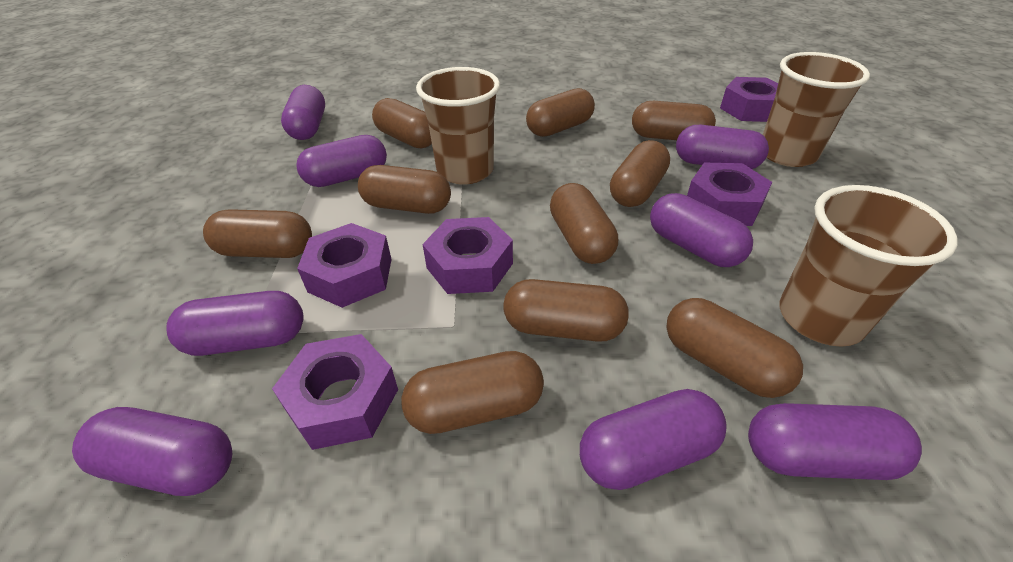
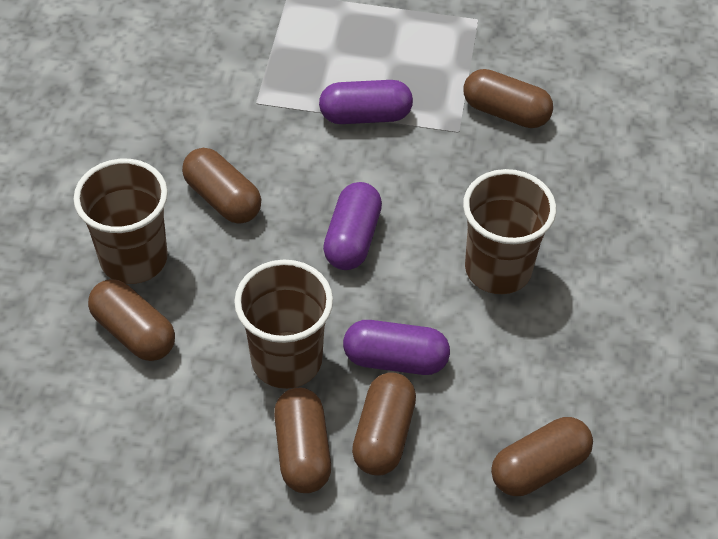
brown capsule: 10 -> 6
purple capsule: 8 -> 3
purple nut: 5 -> 0

